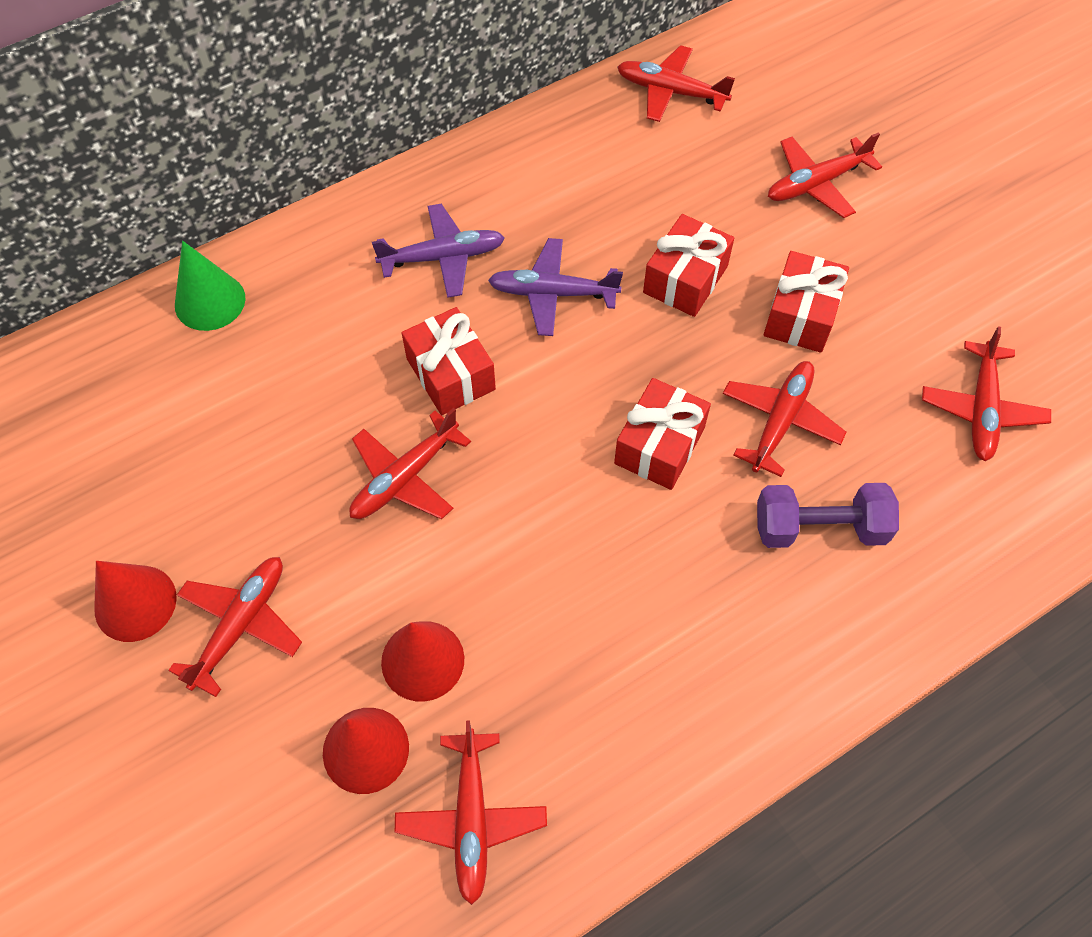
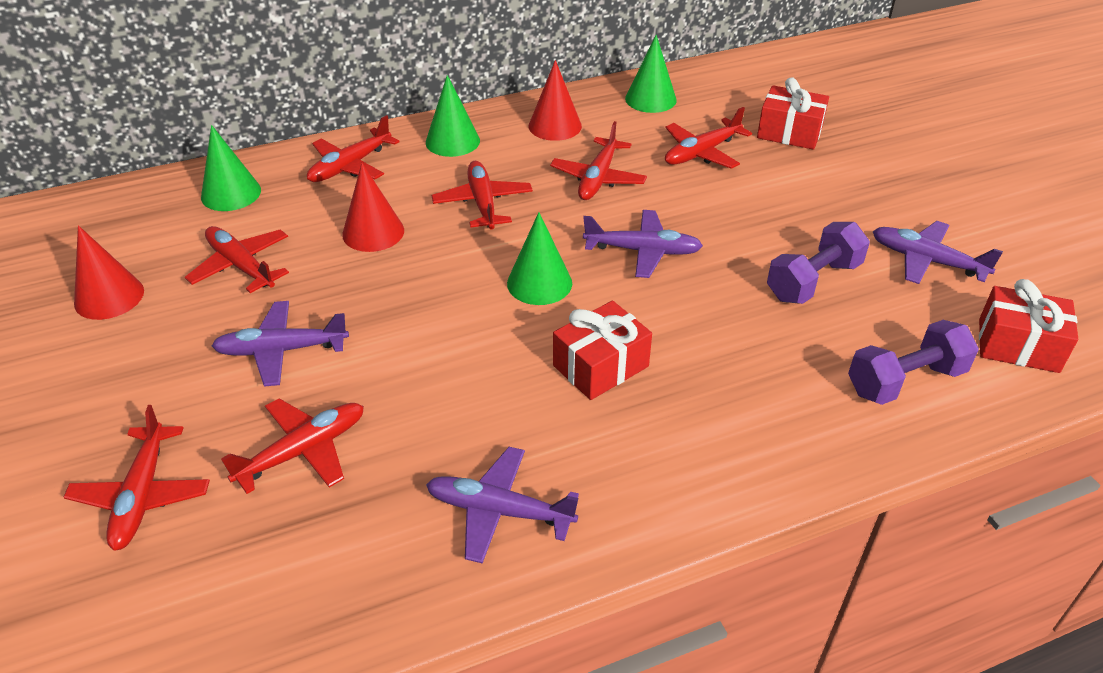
green cone: 1 -> 4
purple dumbbell: 1 -> 2
purple plane: 2 -> 4
red gift: 4 -> 3

